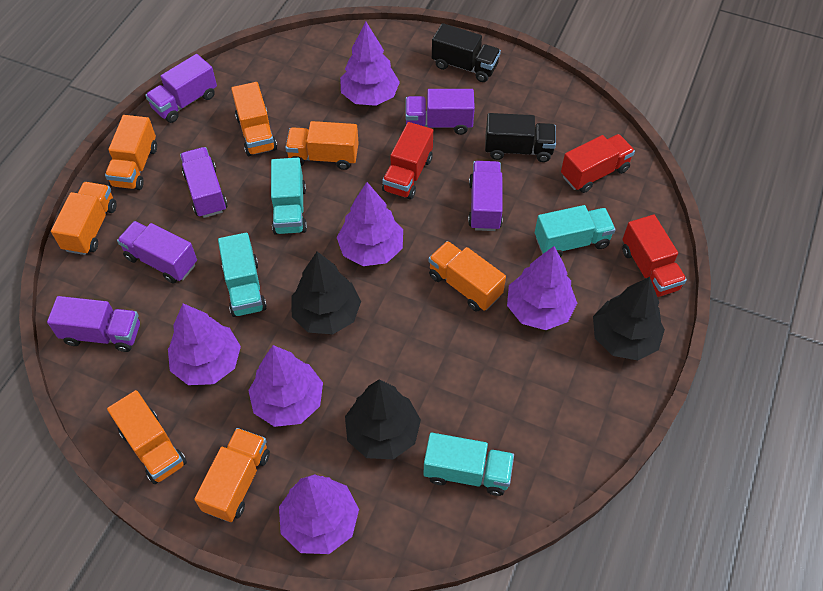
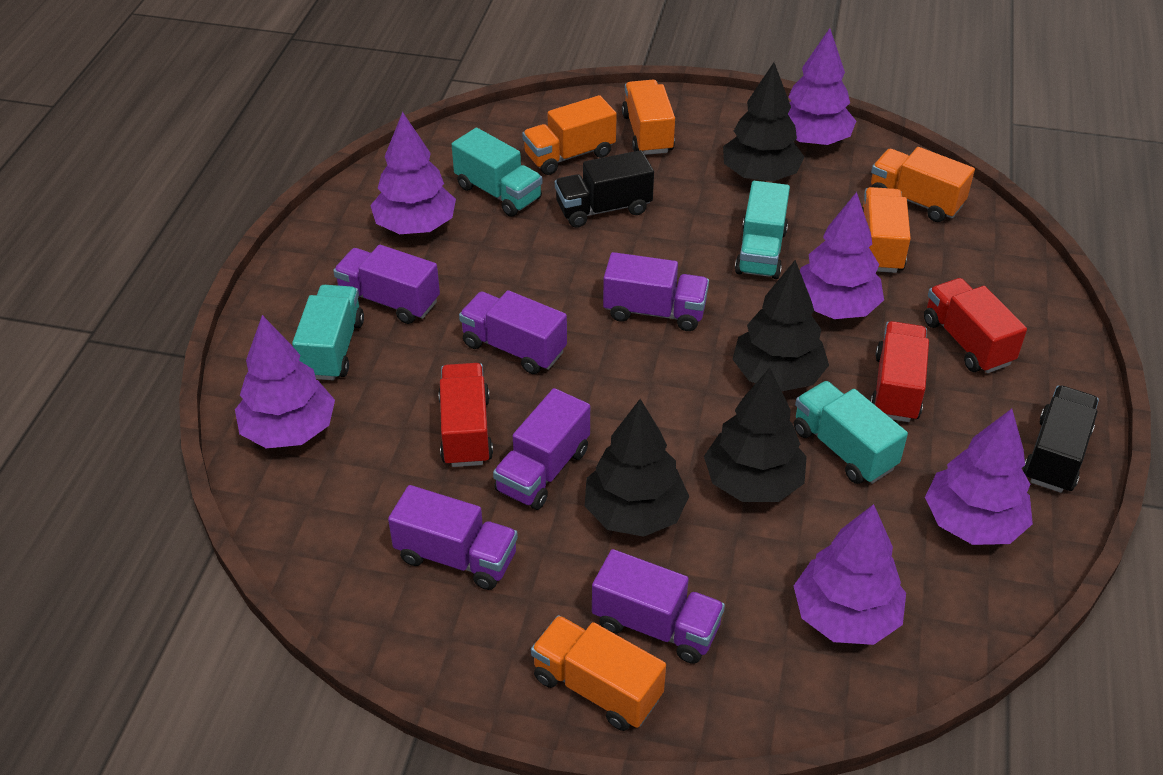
black tree: 3 -> 4
orange truck: 7 -> 5

